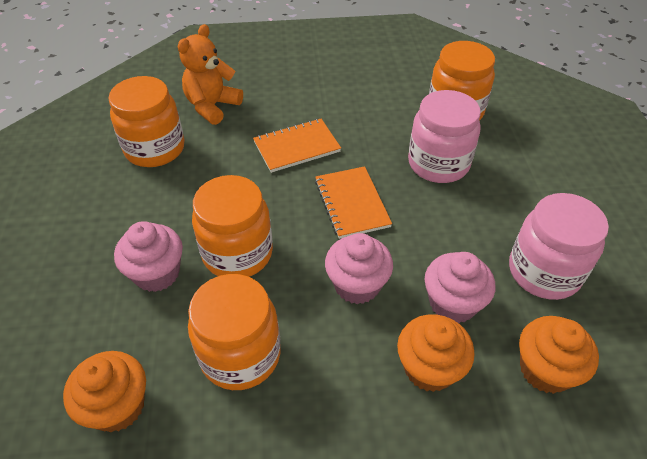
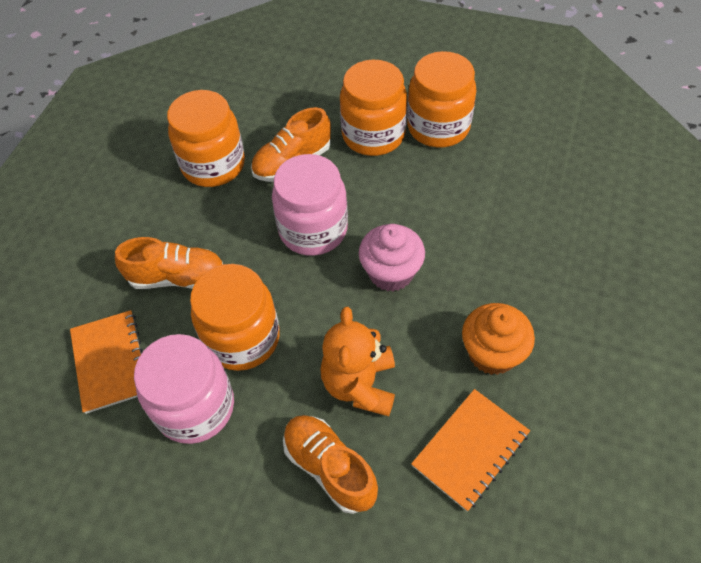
orange cupcake: 3 -> 1
orange shoe: 0 -> 3
pink cupcake: 3 -> 1

